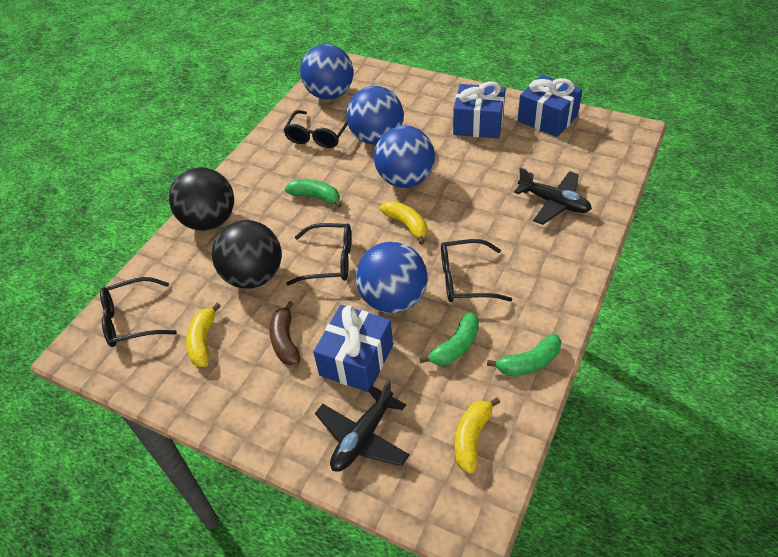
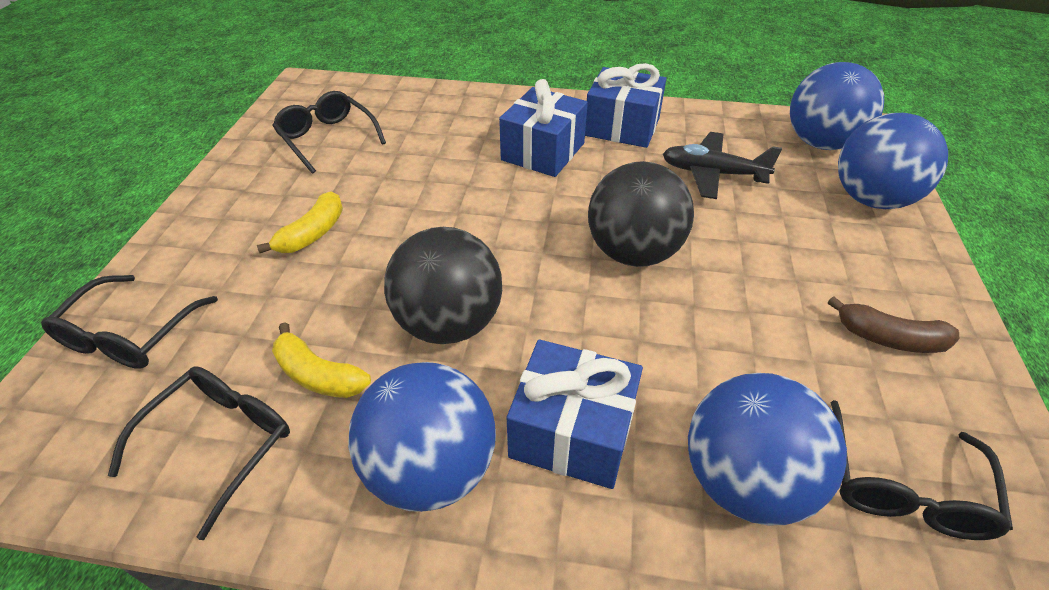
black plane: 2 -> 1
green banana: 3 -> 0
yellow banana: 3 -> 2

